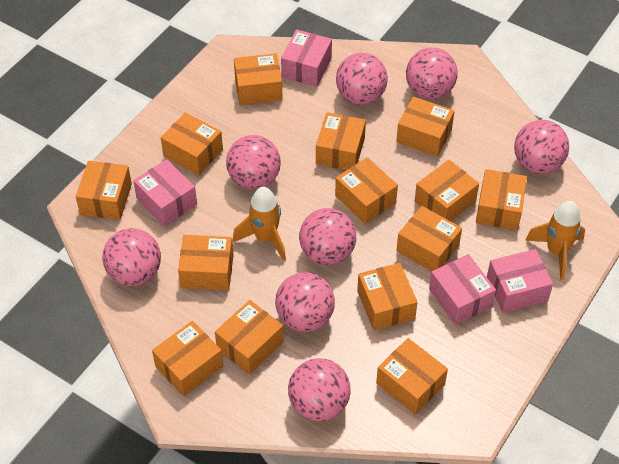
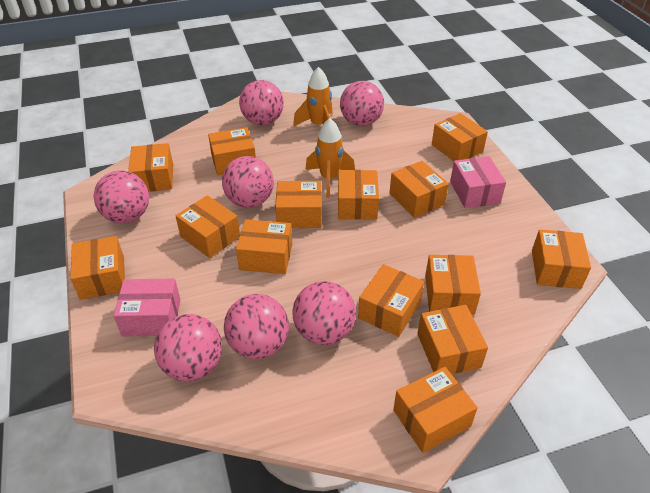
pink ball: 8 -> 7
pink box: 4 -> 2

